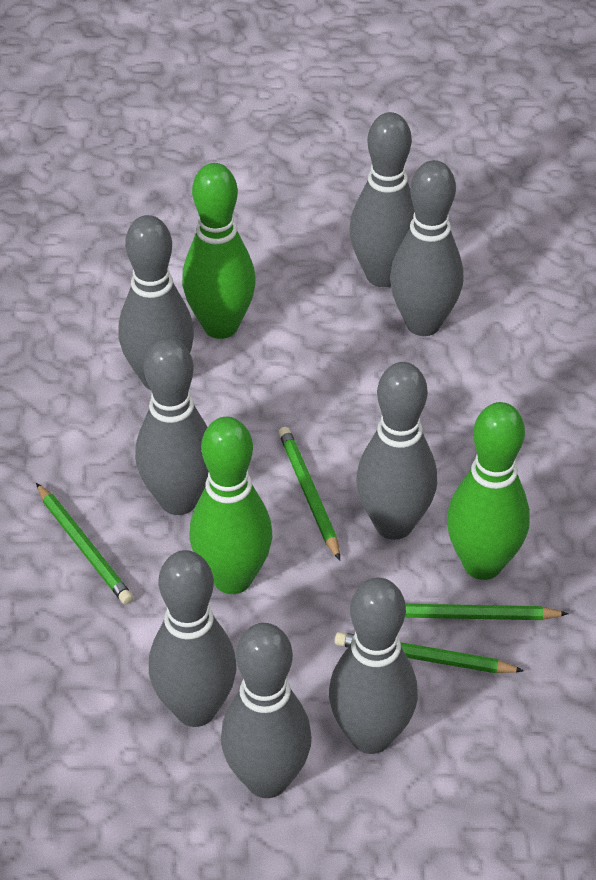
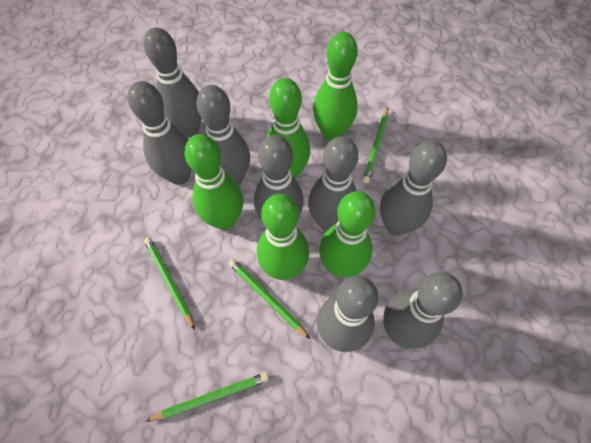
green bowling pin: 3 -> 5

